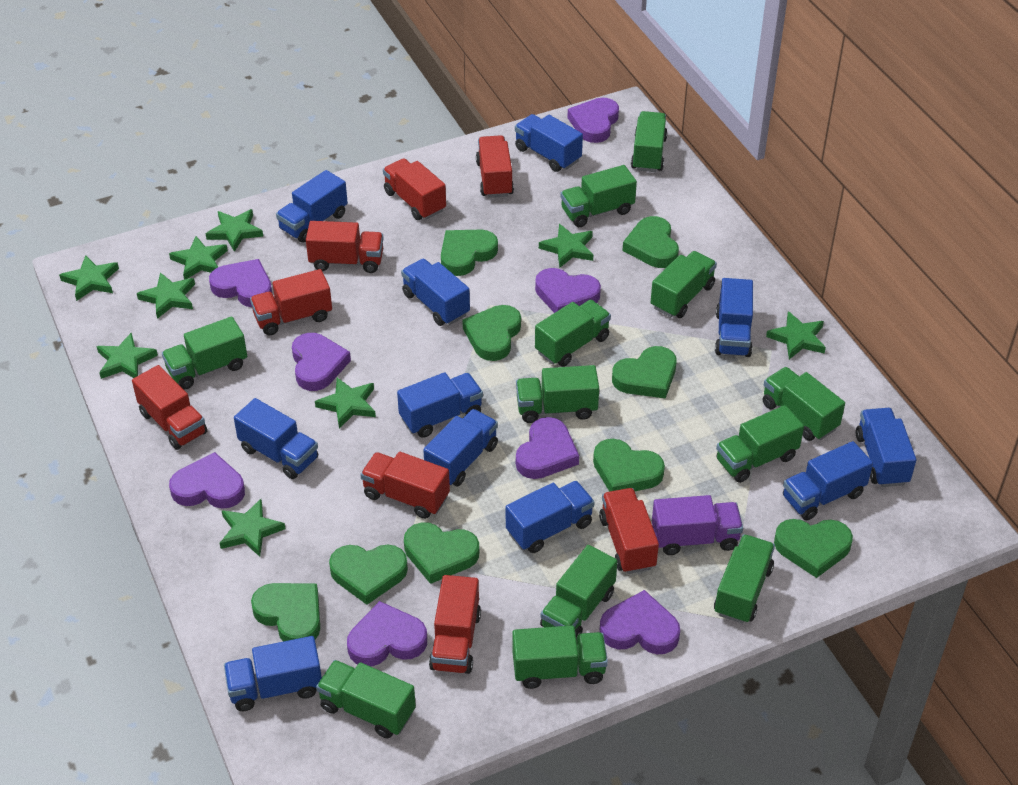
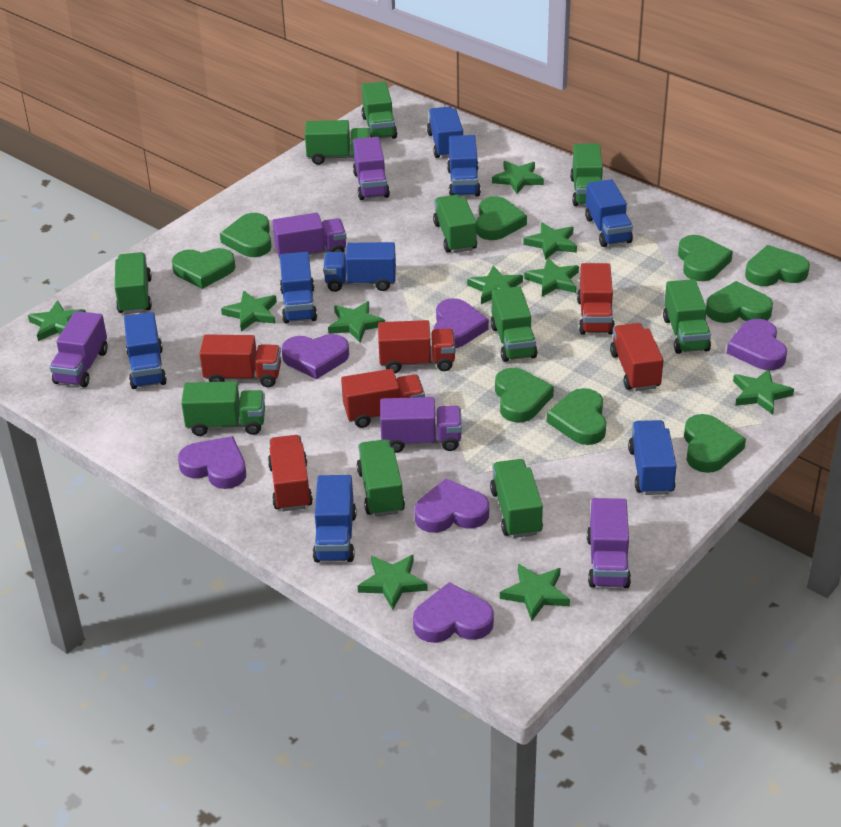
blue truck: 11 -> 8
green star: 9 -> 10
green truck: 12 -> 10
purple heart: 8 -> 6
purple truck: 1 -> 5
red truck: 8 -> 6

